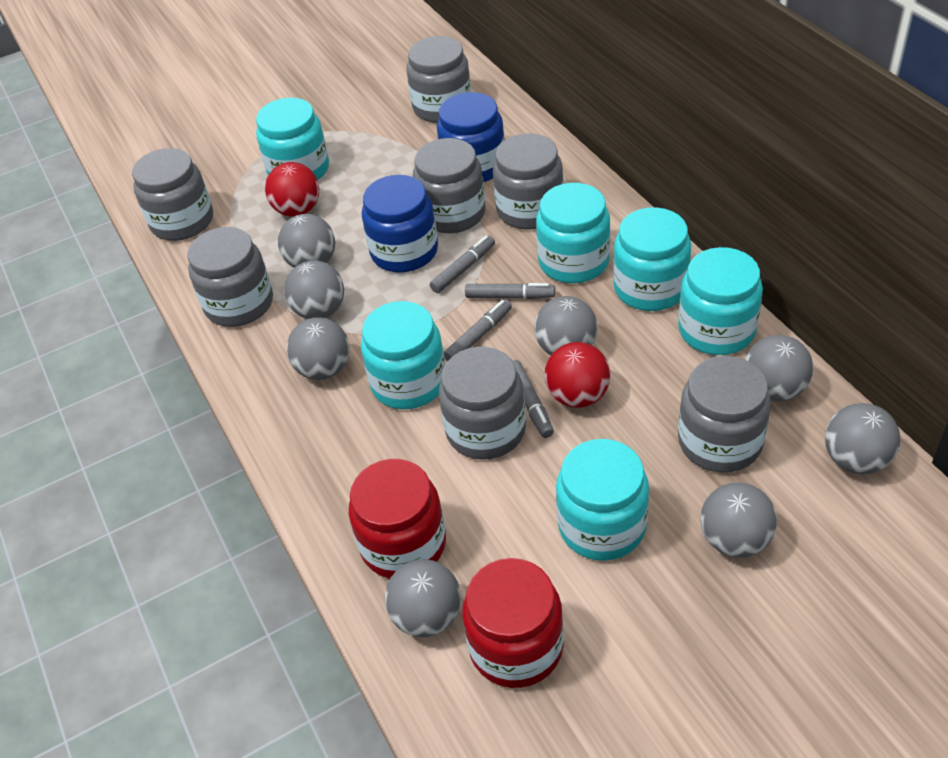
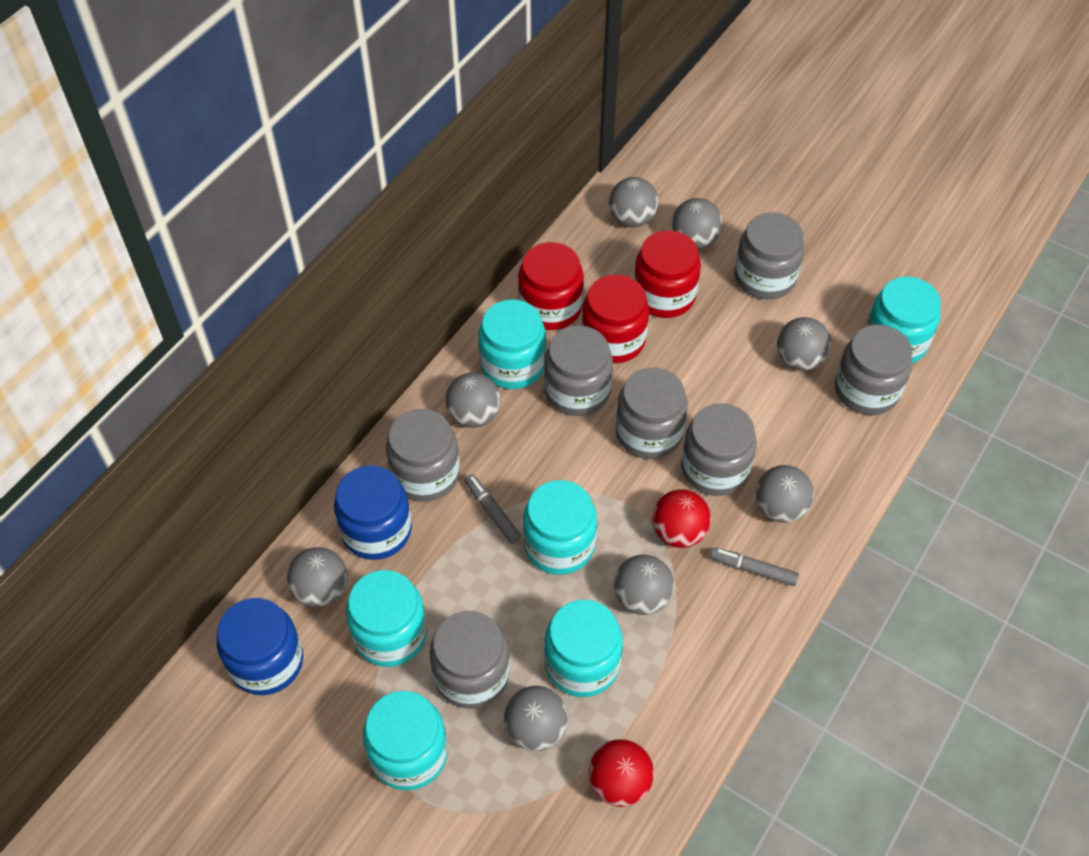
grey marker: 4 -> 2
red jar: 2 -> 3

